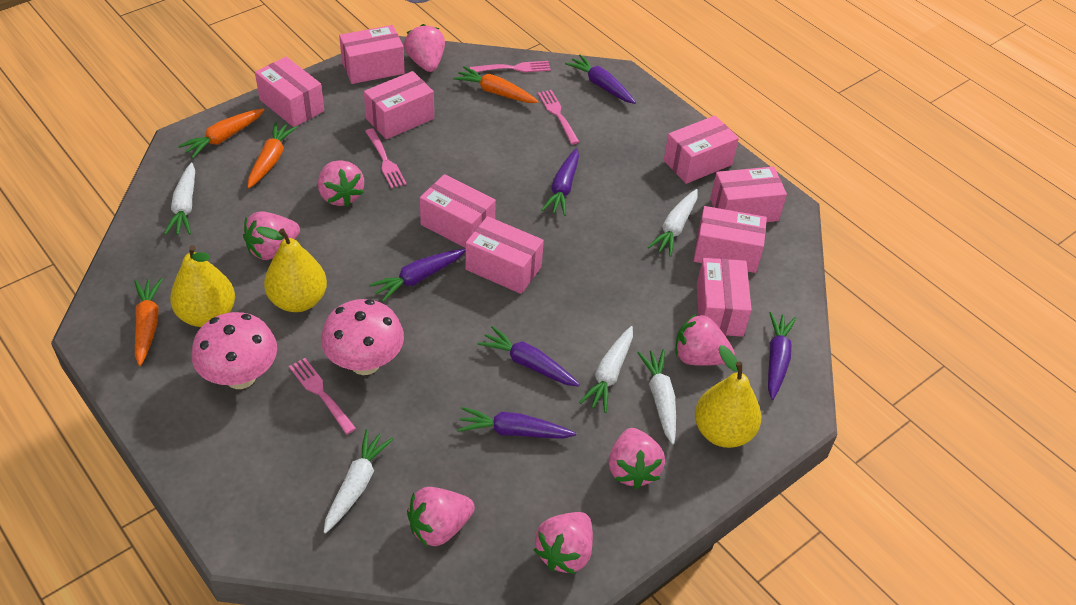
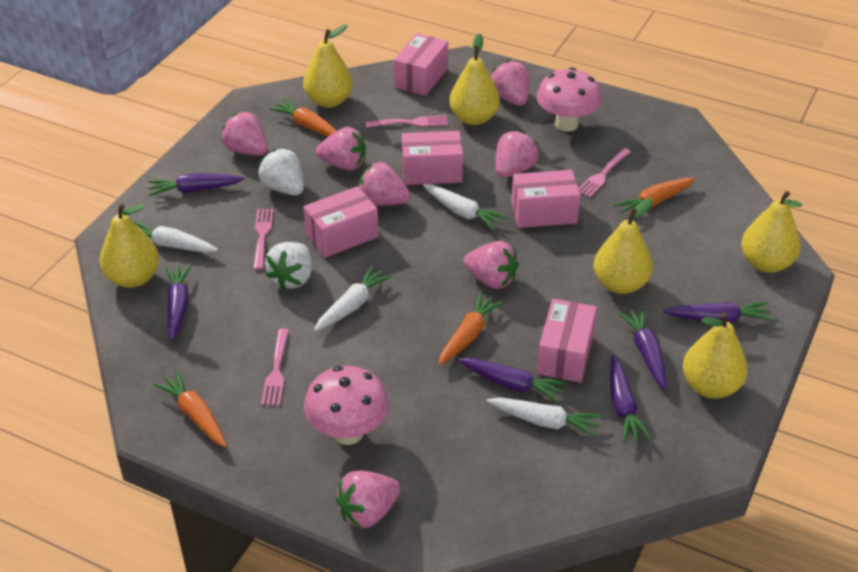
pink box: 9 -> 5
white carrot: 5 -> 4
white strawberry: 0 -> 2
yellow pear: 3 -> 6

